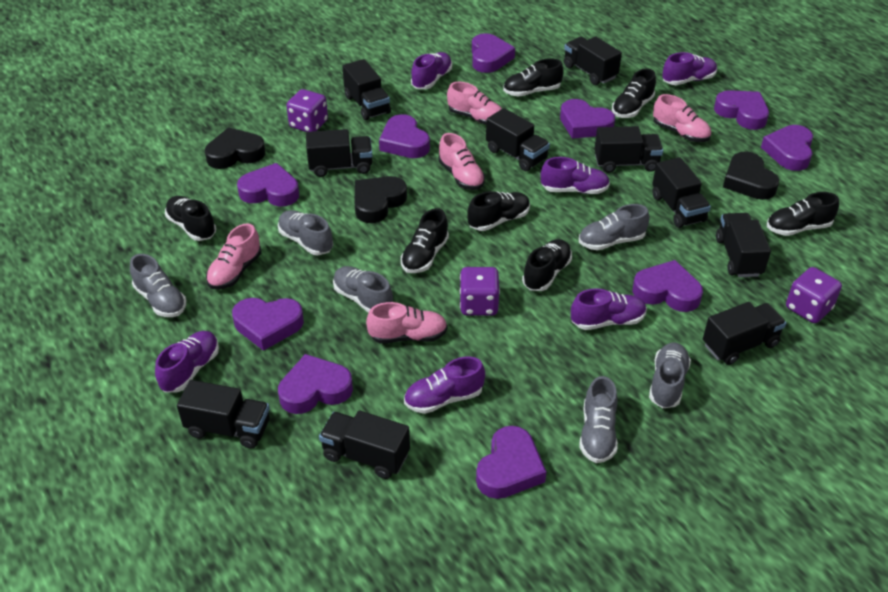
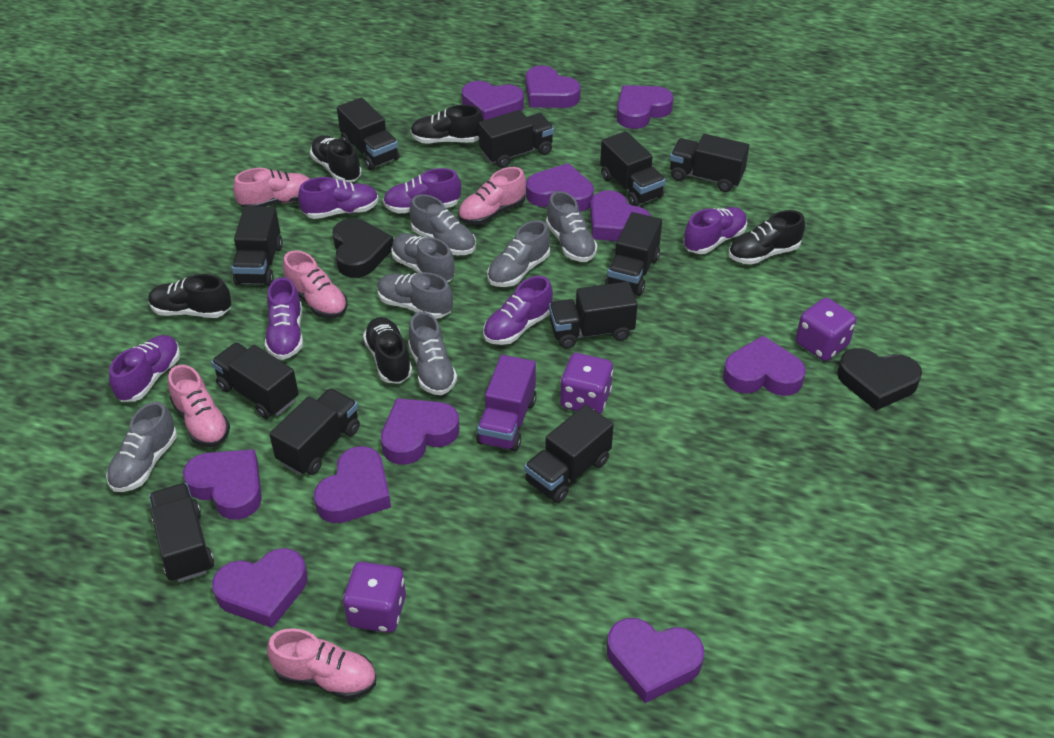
black heart: 3 -> 2
black shoe: 7 -> 5
black truck: 10 -> 11
grey shoe: 6 -> 7
purple heart: 10 -> 11
purple truck: 0 -> 1

